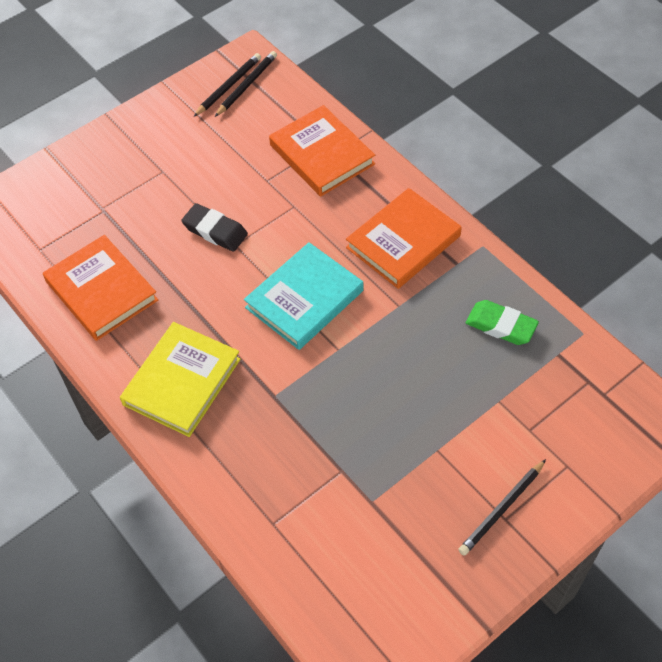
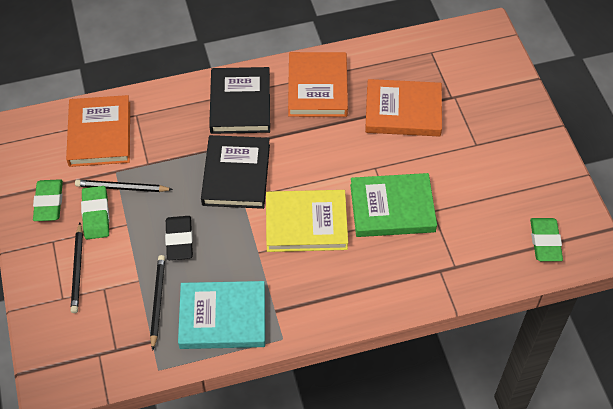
black book: 0 -> 2
green book: 0 -> 1
green eraser: 1 -> 3

